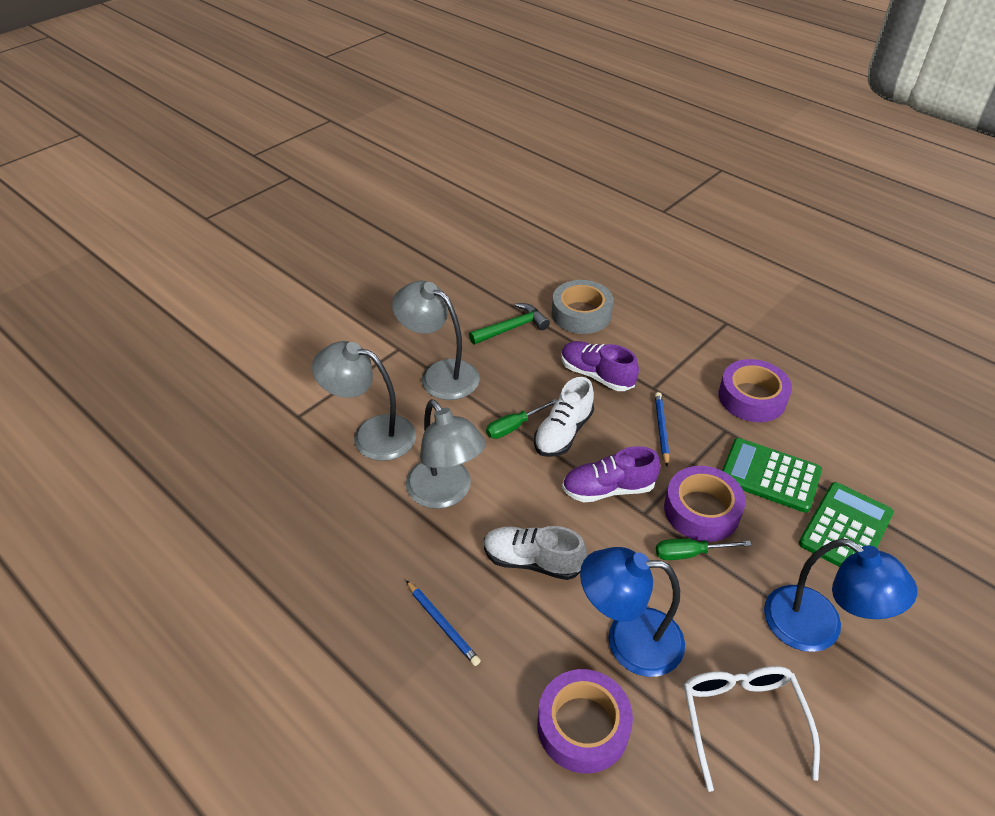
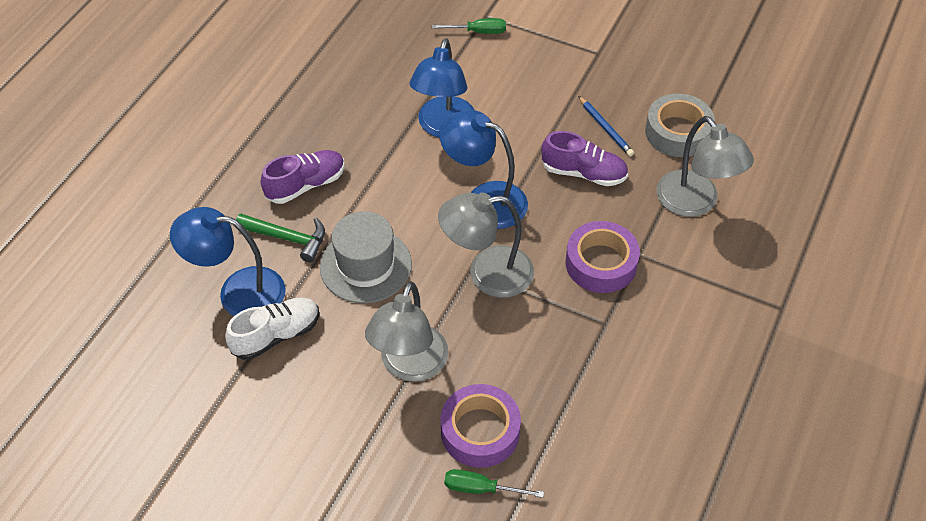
blue lamp: 2 -> 3
blue pencil: 2 -> 1
green calculator: 2 -> 0
grey hat: 0 -> 1
purple tape: 3 -> 2
white glasses: 1 -> 0
white shoe: 2 -> 1

